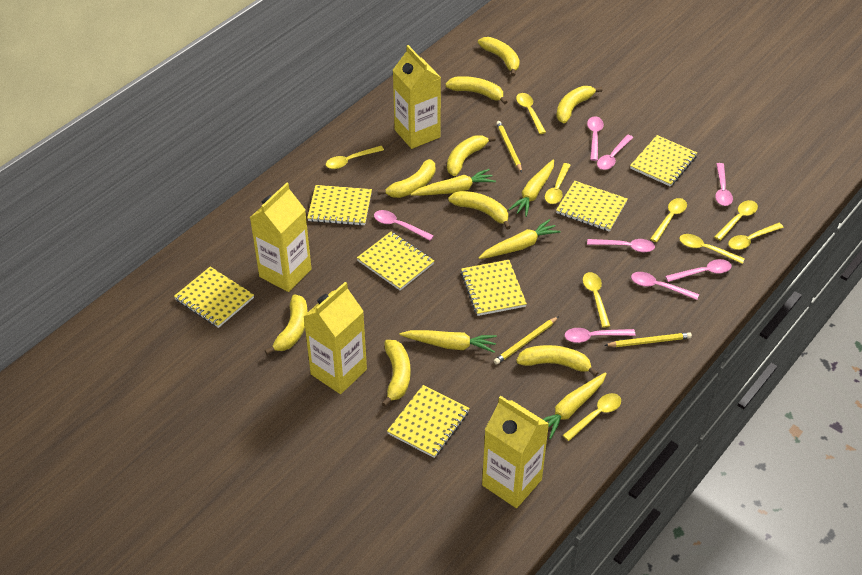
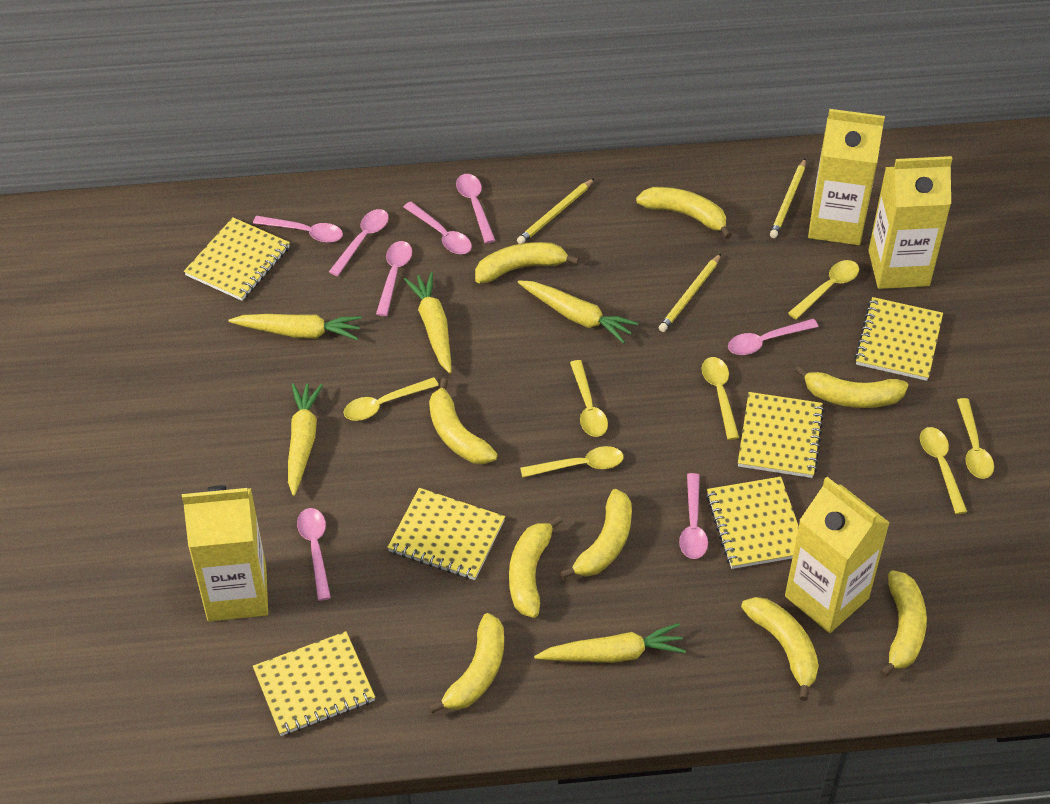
yellow notebook: 7 -> 6
yellow spoon: 9 -> 7

